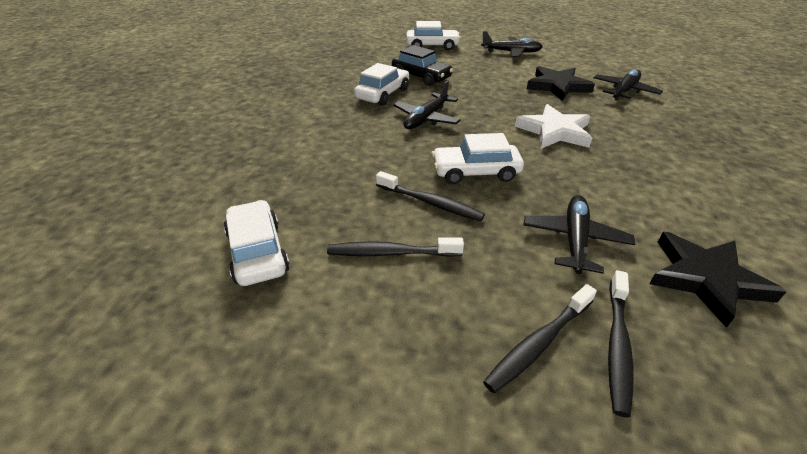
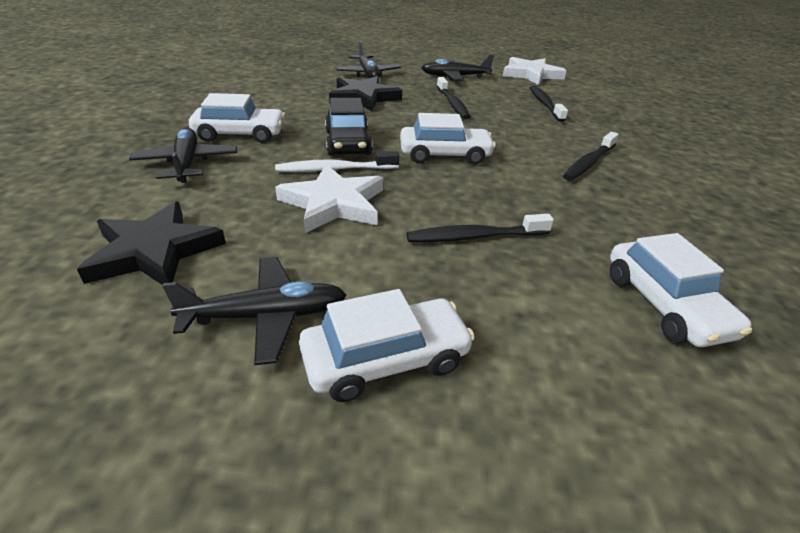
white star: 1 -> 2
white toothbrush: 0 -> 1

